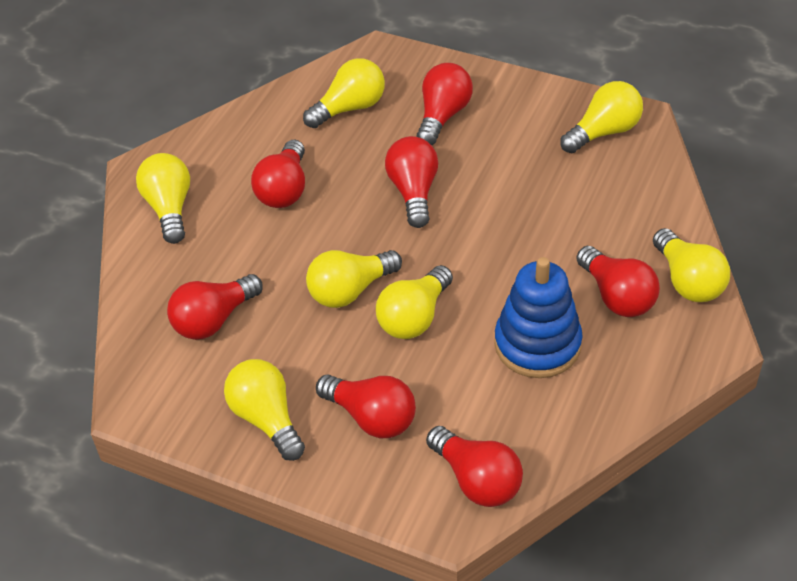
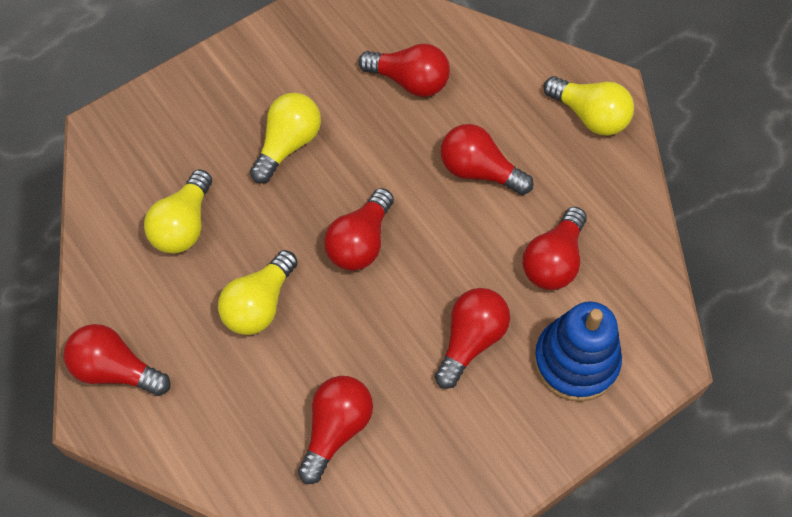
yellow light bulb: 7 -> 4

